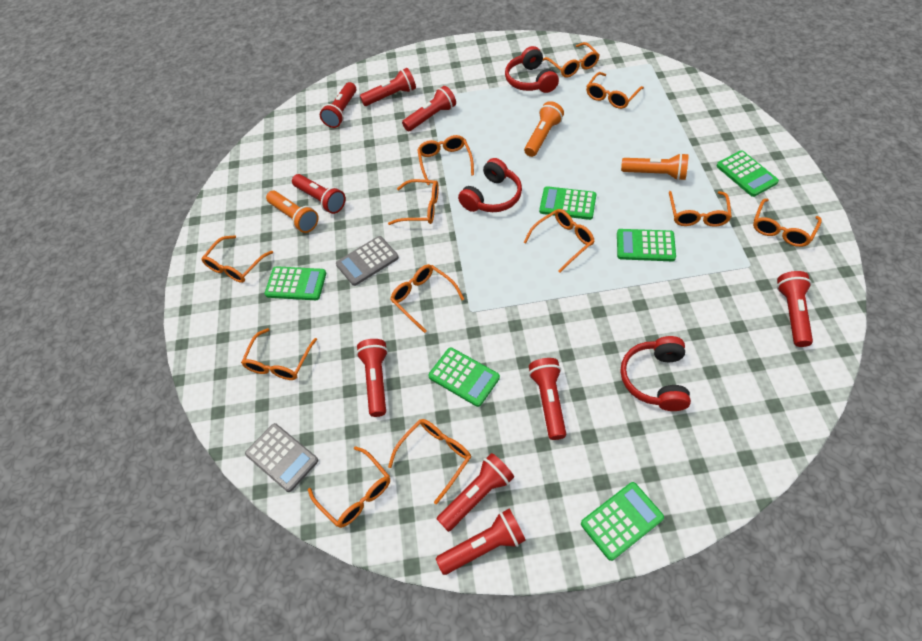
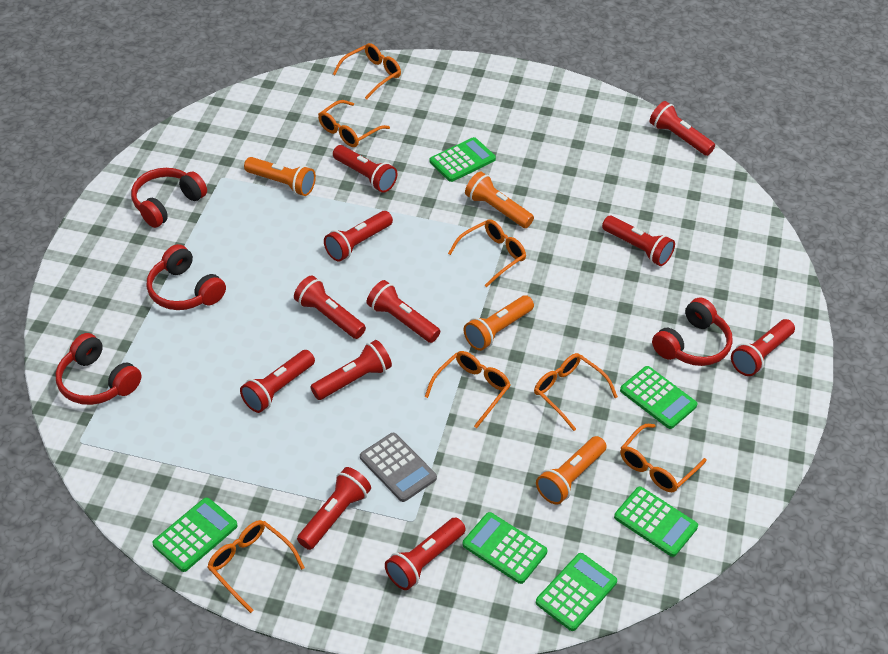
grey calculator: 2 -> 1
orange flashlight: 3 -> 4
orange glasses: 12 -> 7
red flashlight: 9 -> 11
red headphones: 3 -> 4

